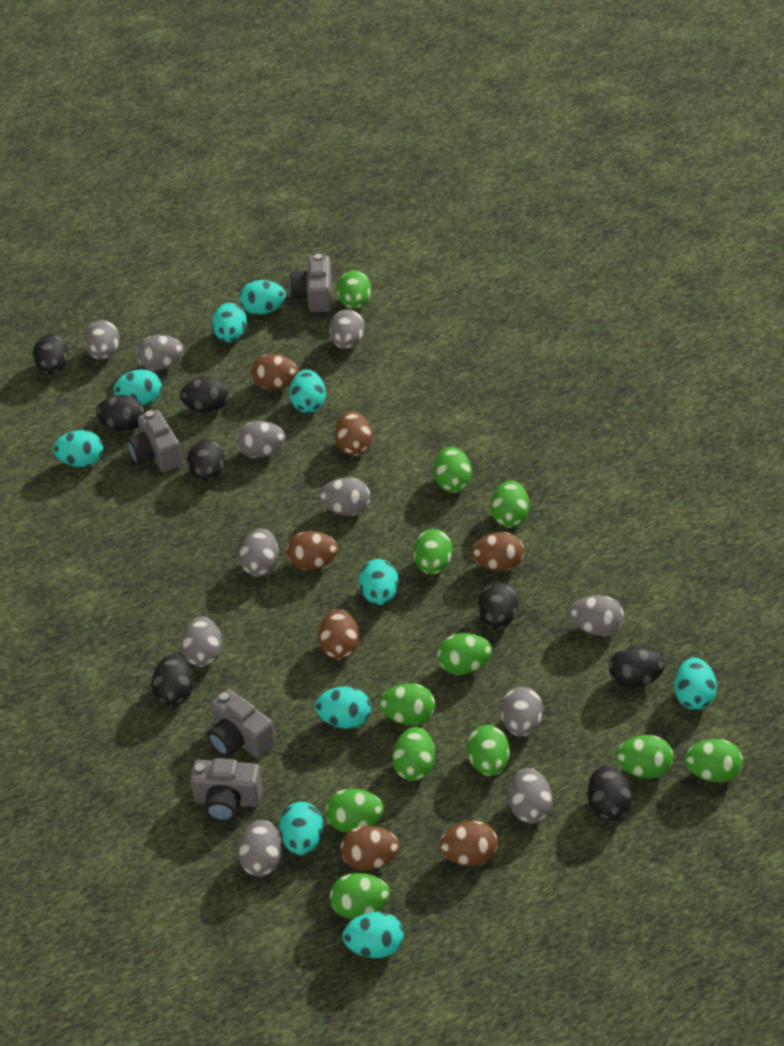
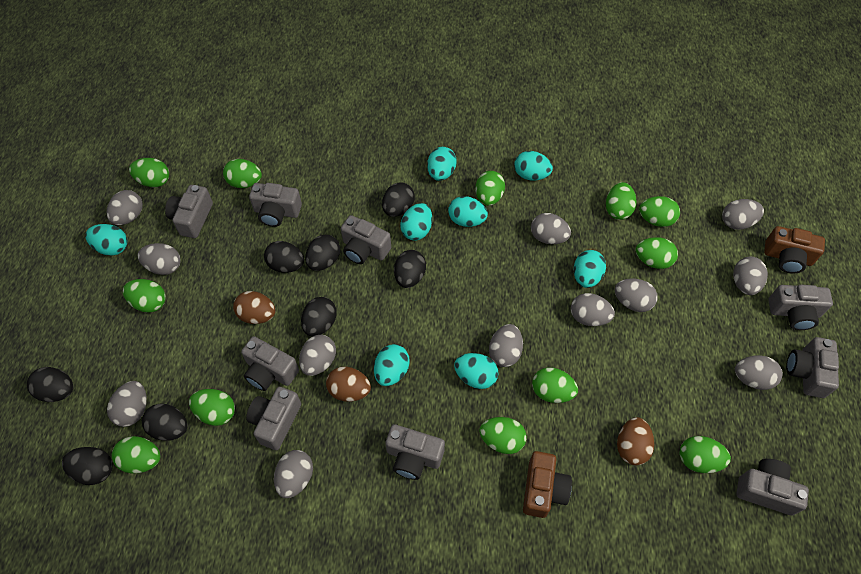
brown camera: 0 -> 2
brown egg: 7 -> 3
grey camera: 4 -> 9
grey egg: 11 -> 12
turquoise egg: 10 -> 8

